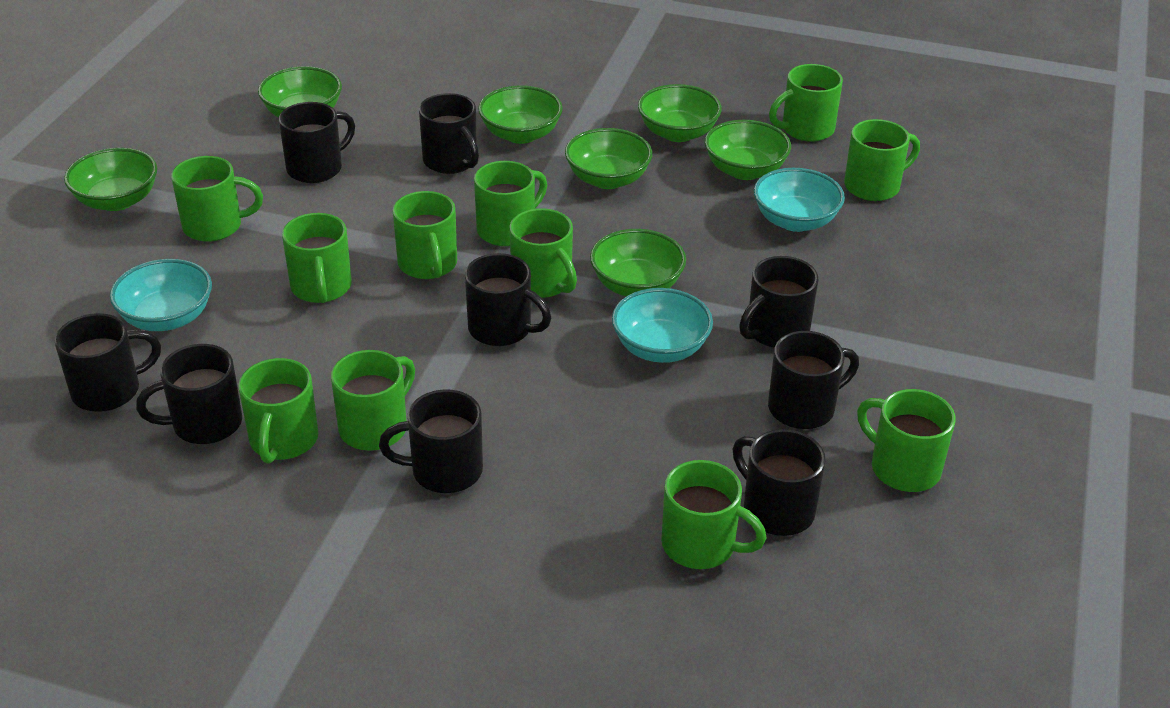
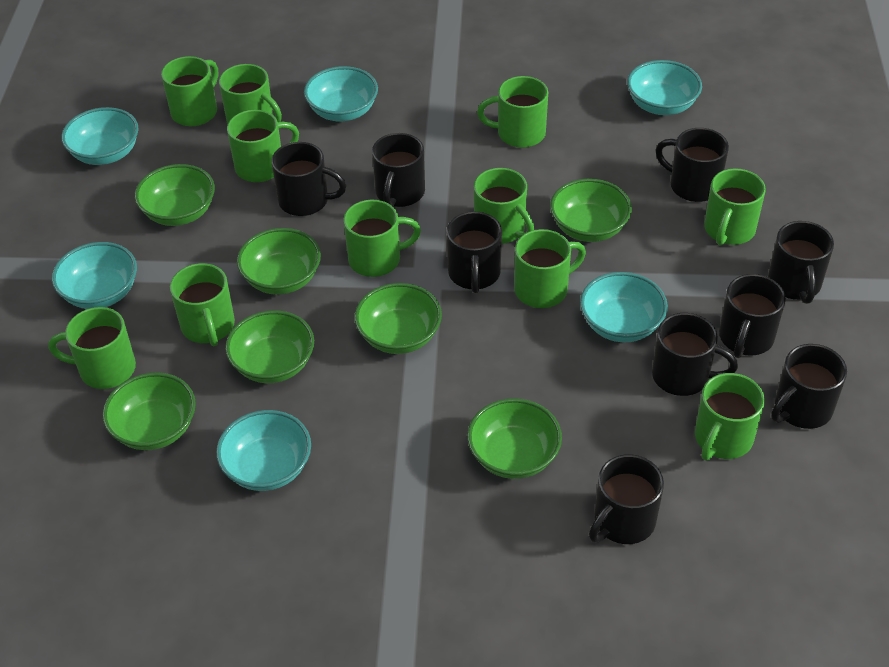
turquoise bowl: 3 -> 6

